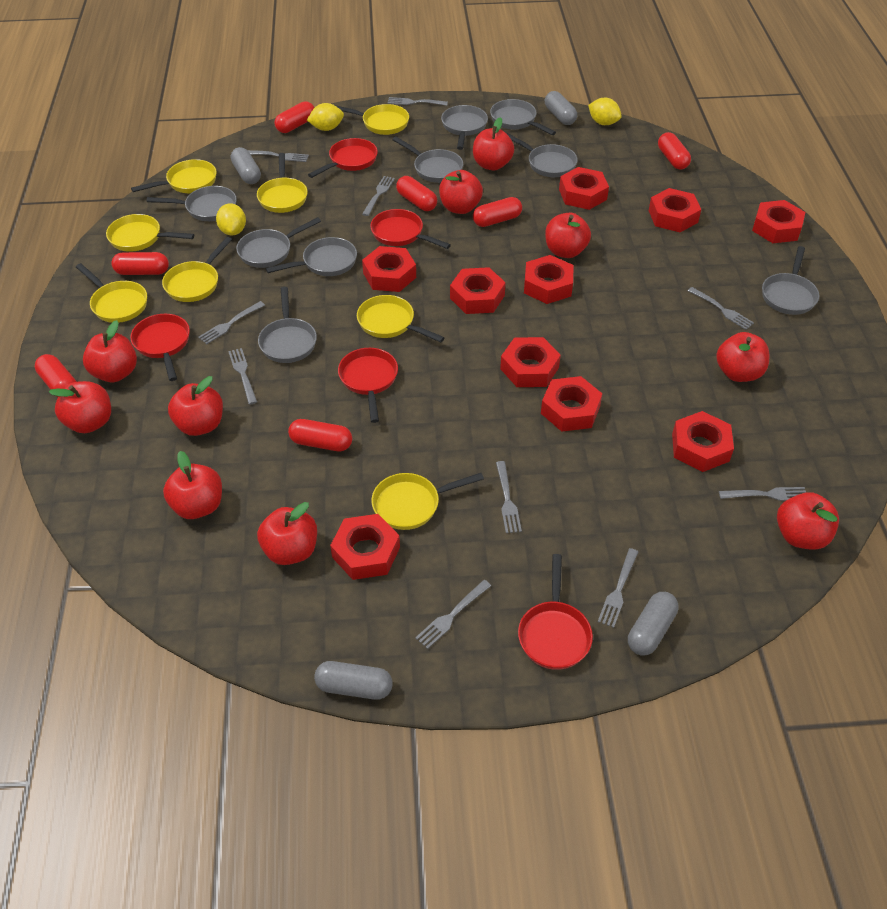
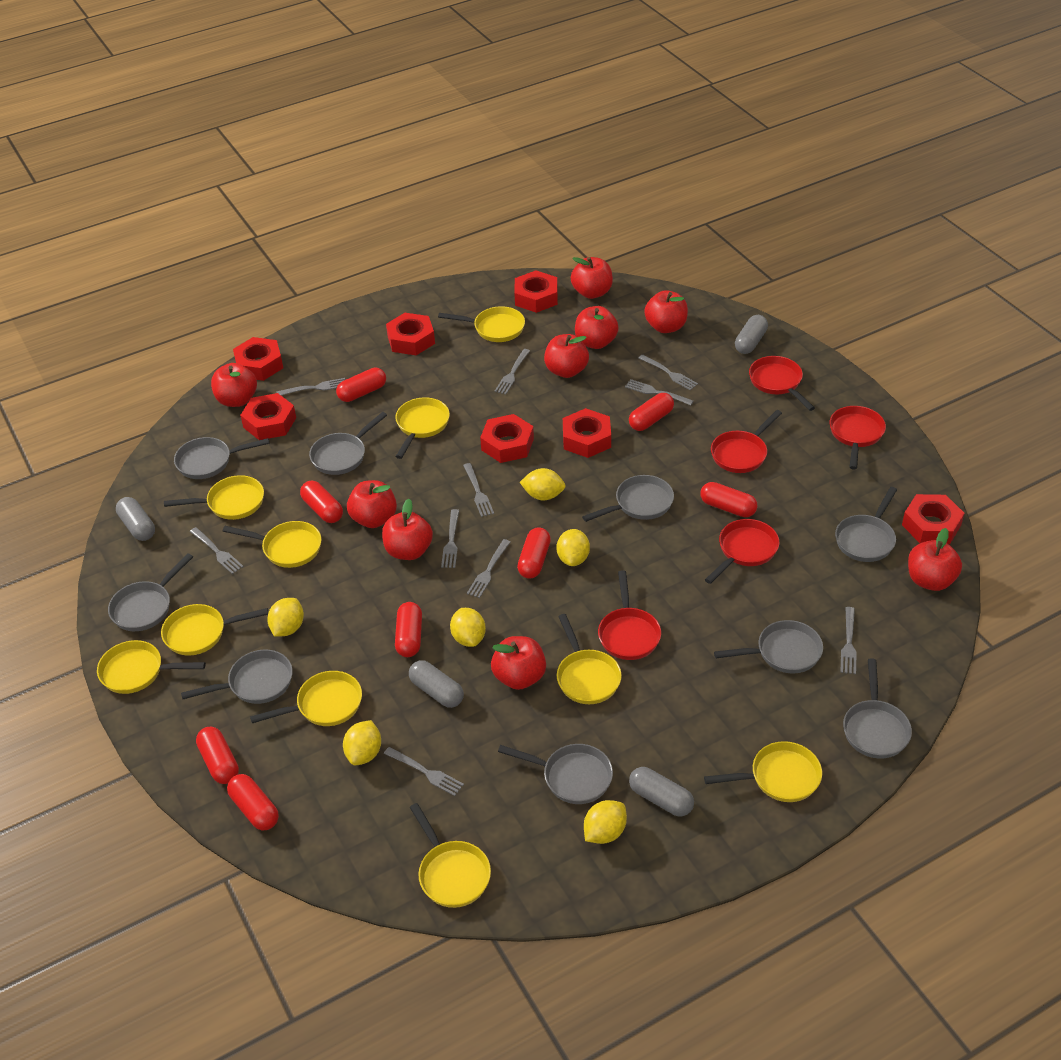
red apple: 10 -> 9
red capsule: 7 -> 8
red nut: 10 -> 7
yellow lemon: 3 -> 6
yellow pan: 8 -> 10

